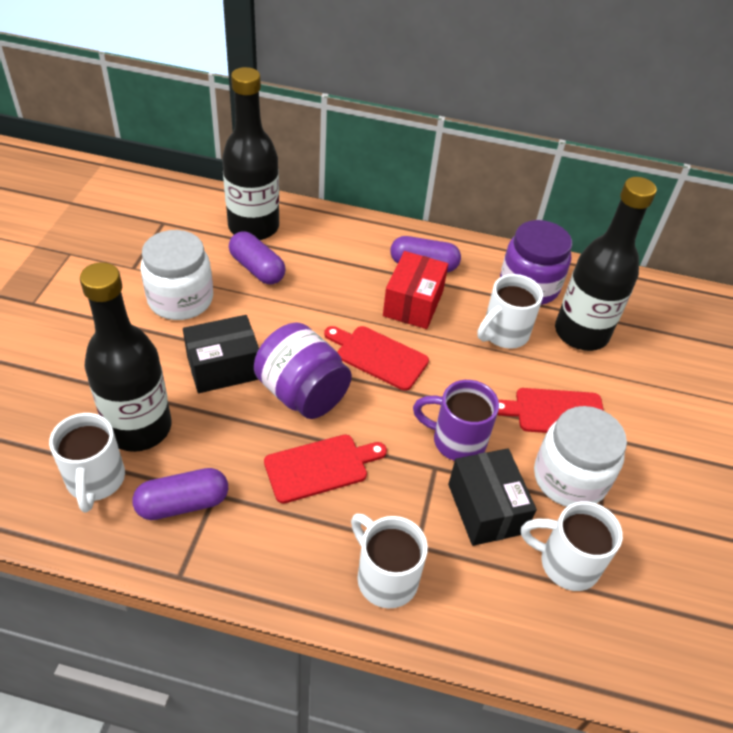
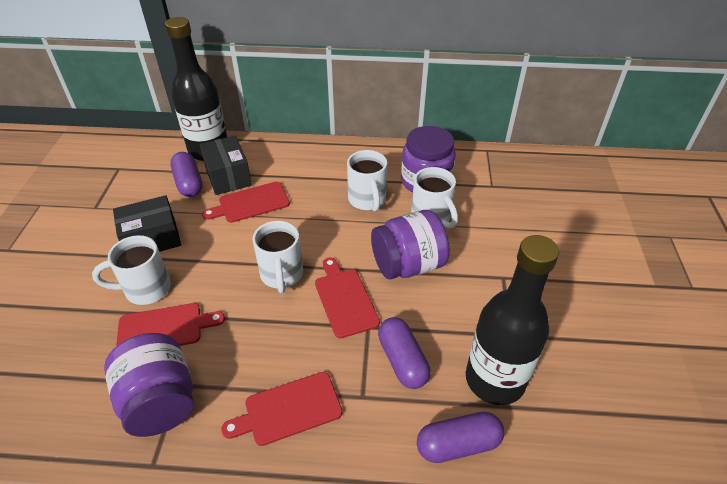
black bottle: 3 -> 2
purple jar: 2 -> 3
purple mug: 1 -> 0
red box: 1 -> 0
red cutting board: 3 -> 4
white jar: 2 -> 0

